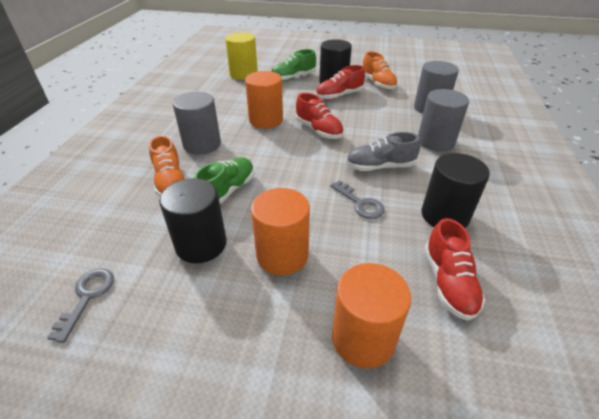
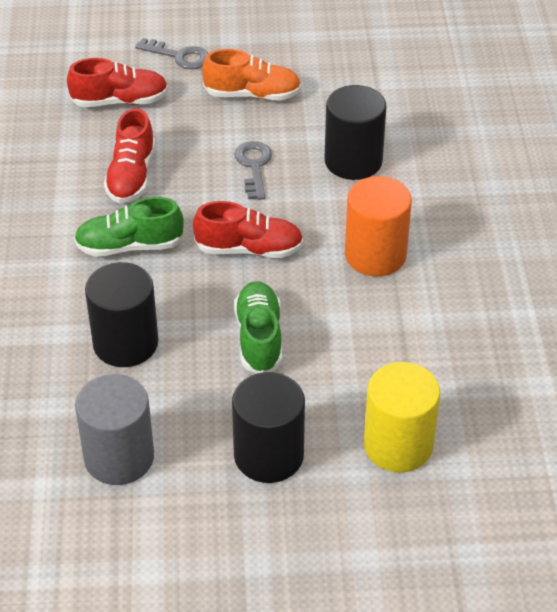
grey cylinder: 3 -> 1
grey shoe: 1 -> 0
orange cylinder: 3 -> 1
orange shoe: 2 -> 1

